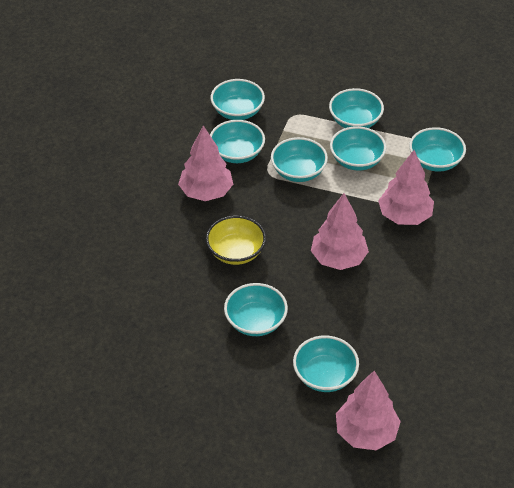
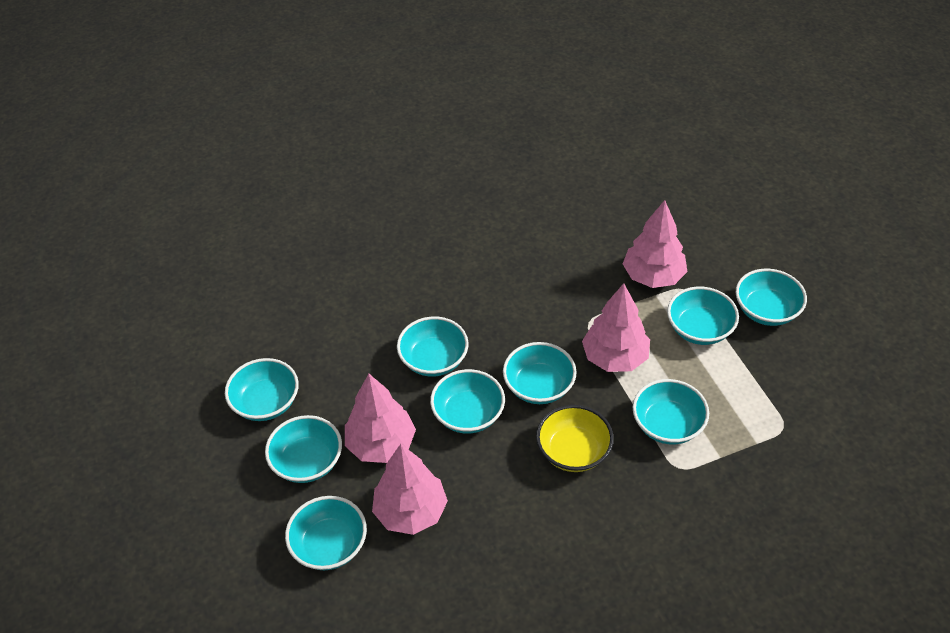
turquoise bowl: 8 -> 9

